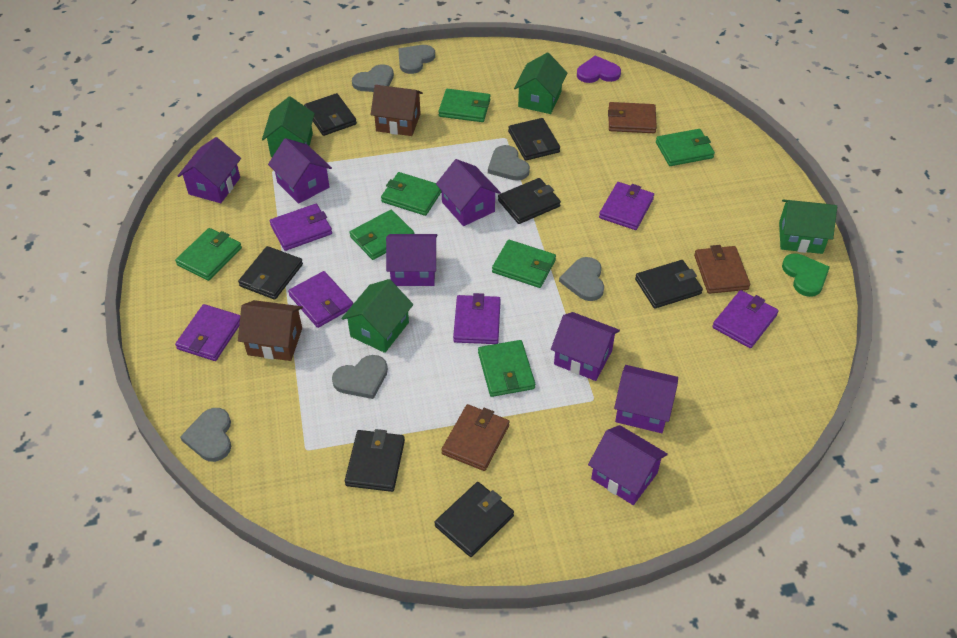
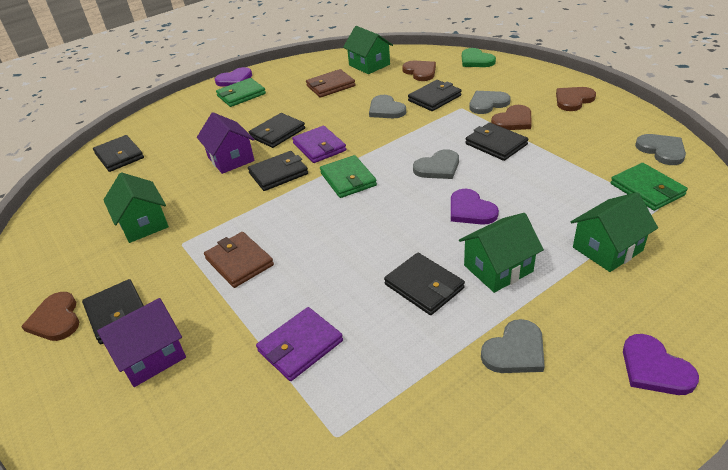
brown heart: 0 -> 4
brown house: 2 -> 0
brown wallet: 3 -> 2
green wallet: 7 -> 3
grey heart: 6 -> 5
purple heart: 1 -> 3
purple house: 7 -> 2
purple wallet: 6 -> 2

